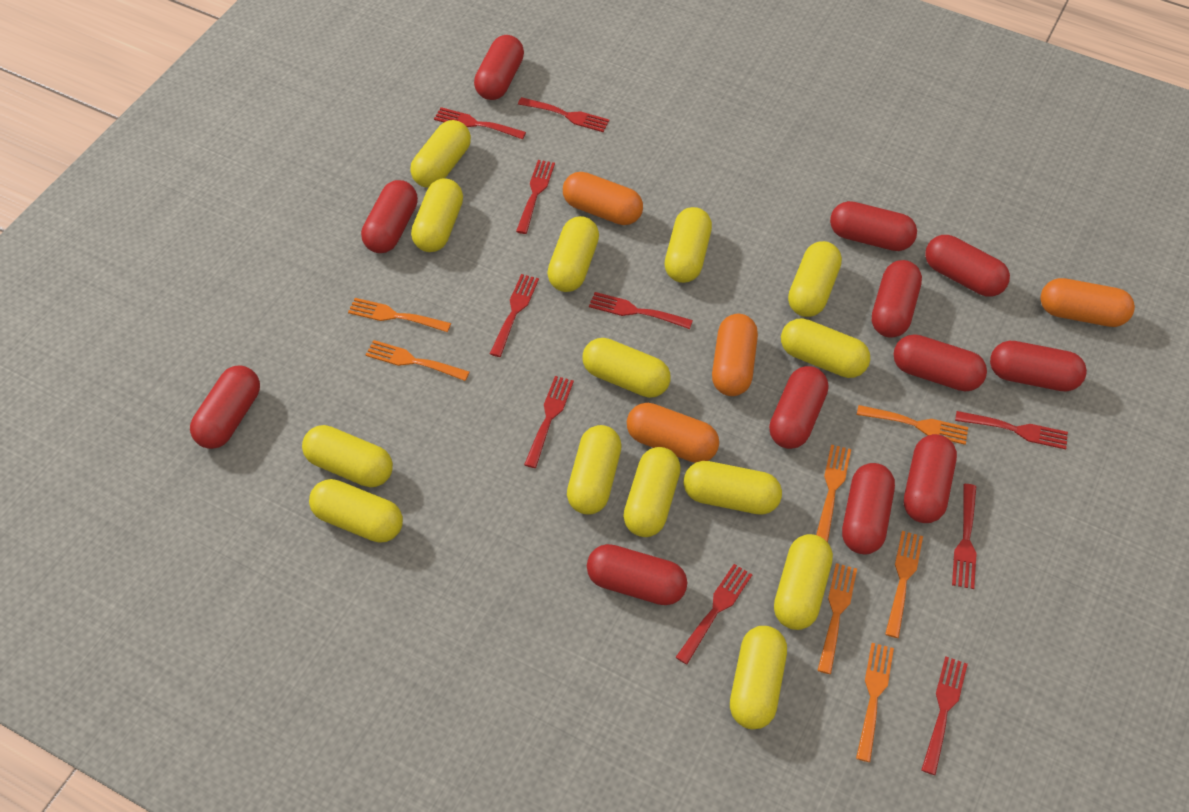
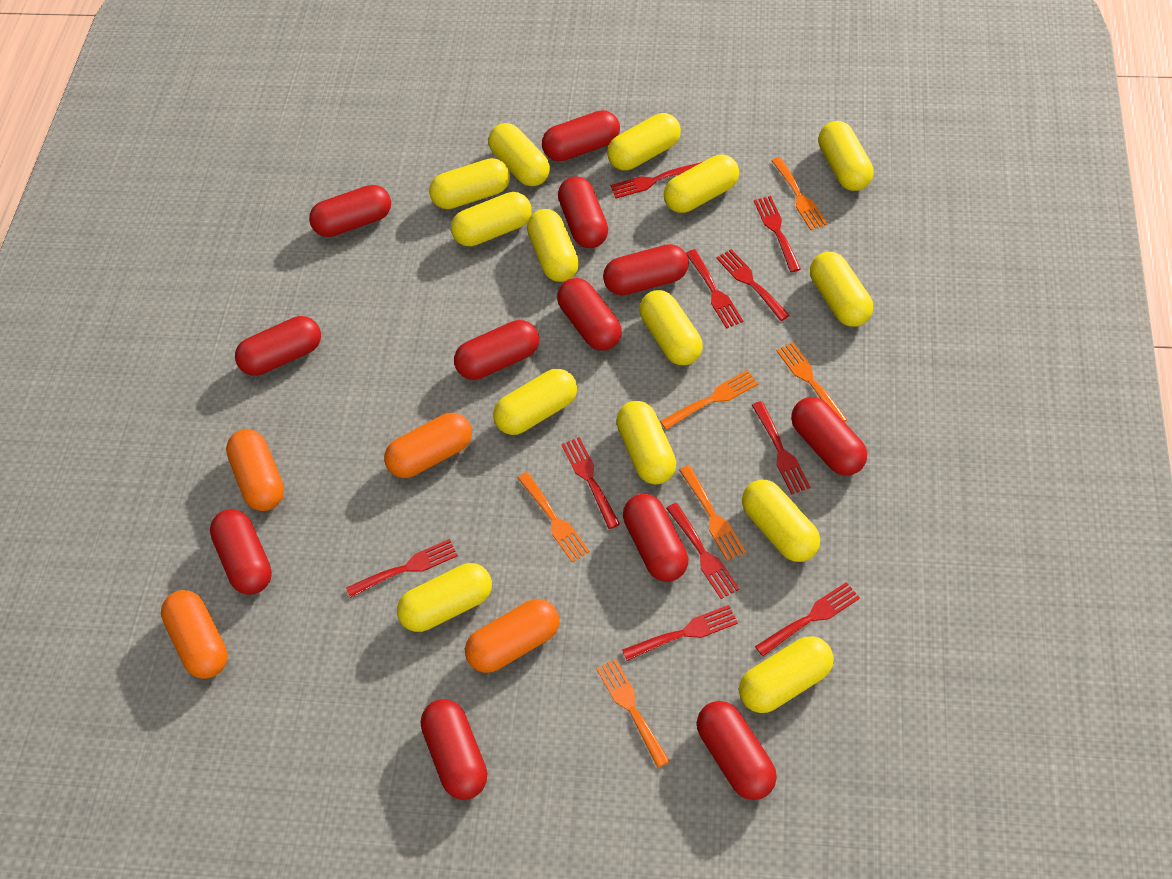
orange fork: 7 -> 6

